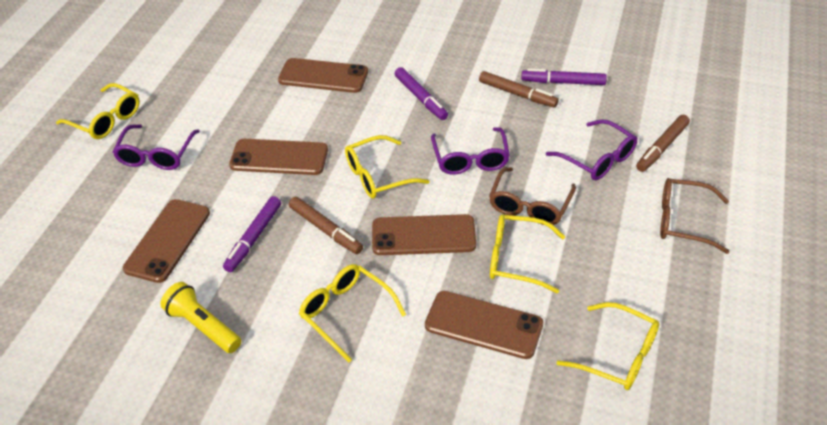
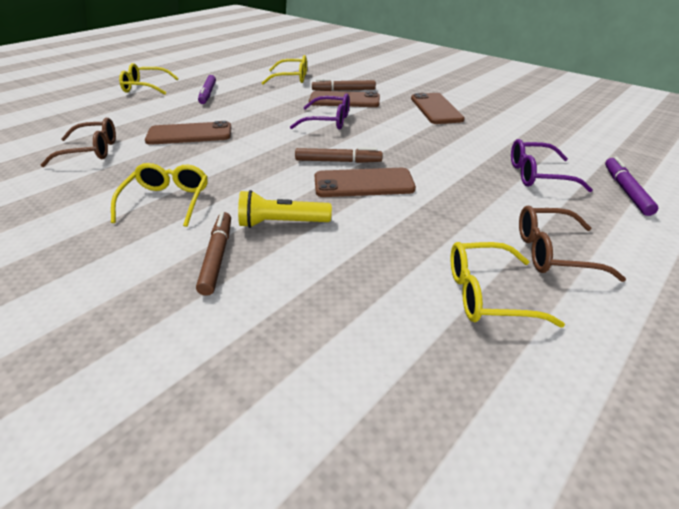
brown phone: 5 -> 4
purple glasses: 3 -> 2
purple marker: 3 -> 2
yellow glasses: 5 -> 4

